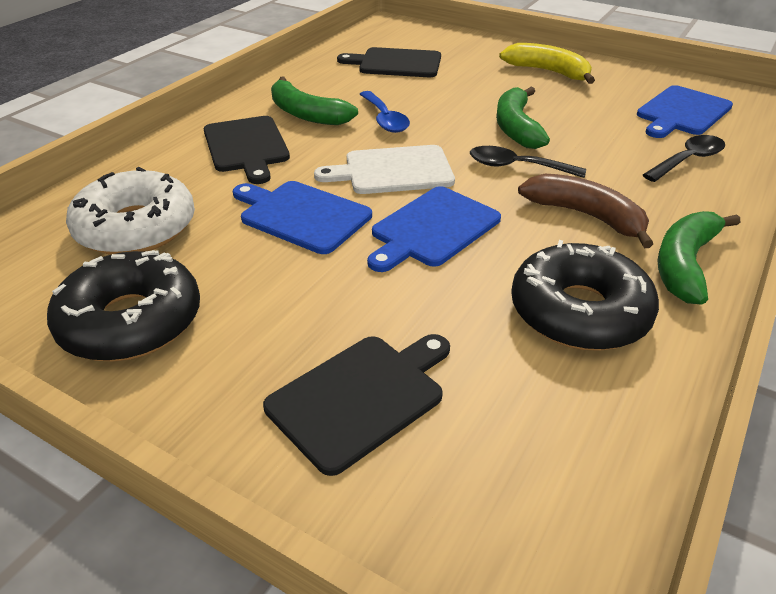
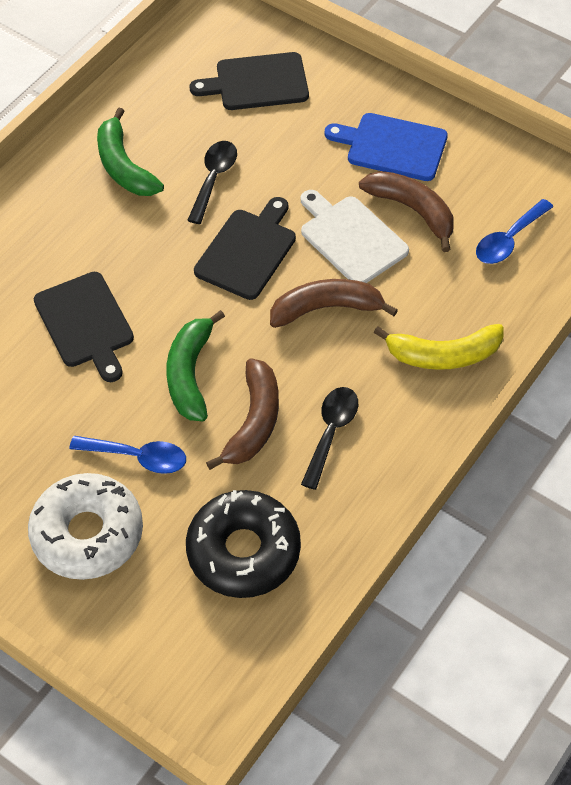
black donut: 2 -> 1
blue cutting board: 3 -> 1
blue spoon: 1 -> 2
brown banana: 1 -> 3
green banana: 3 -> 2

